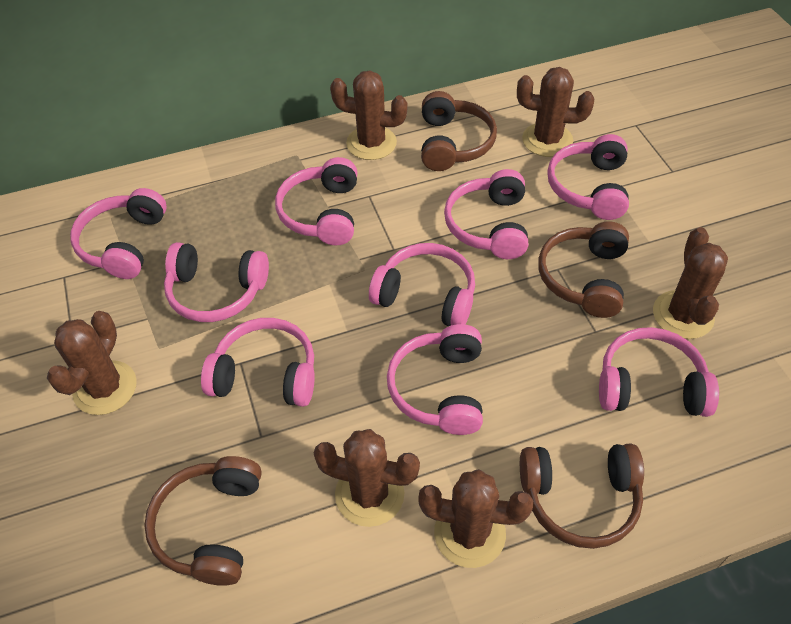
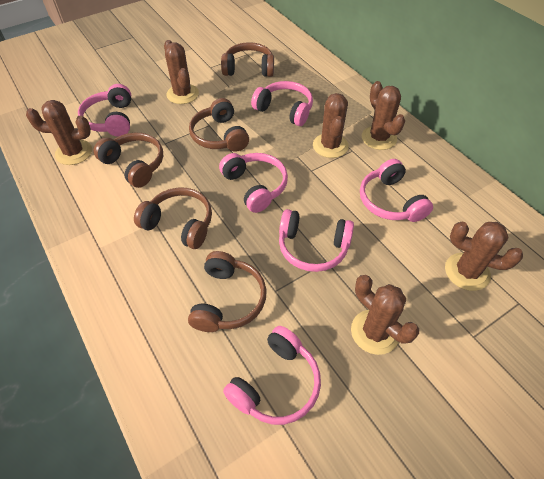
brown headphones: 4 -> 5
pink headphones: 9 -> 6

